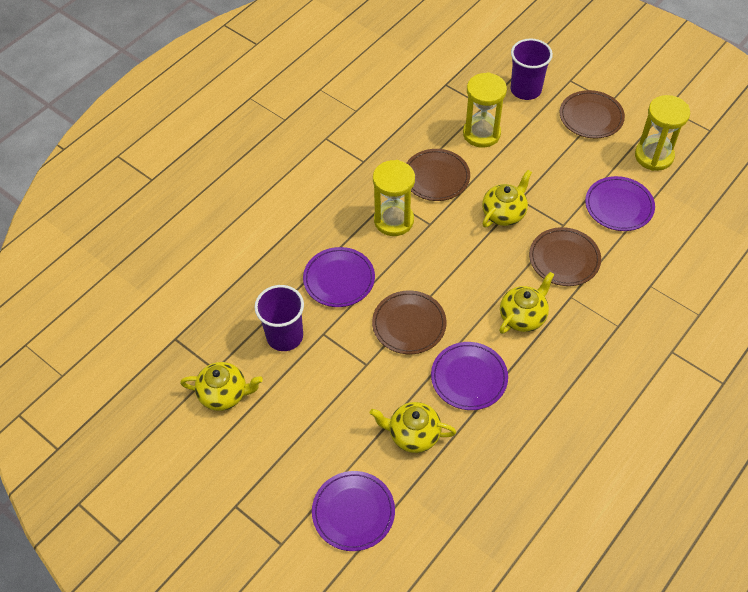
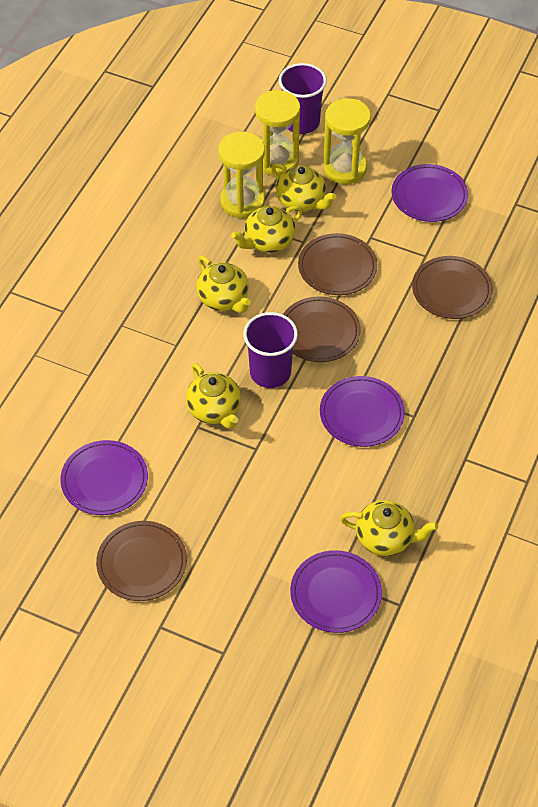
yellow teapot: 4 -> 5

